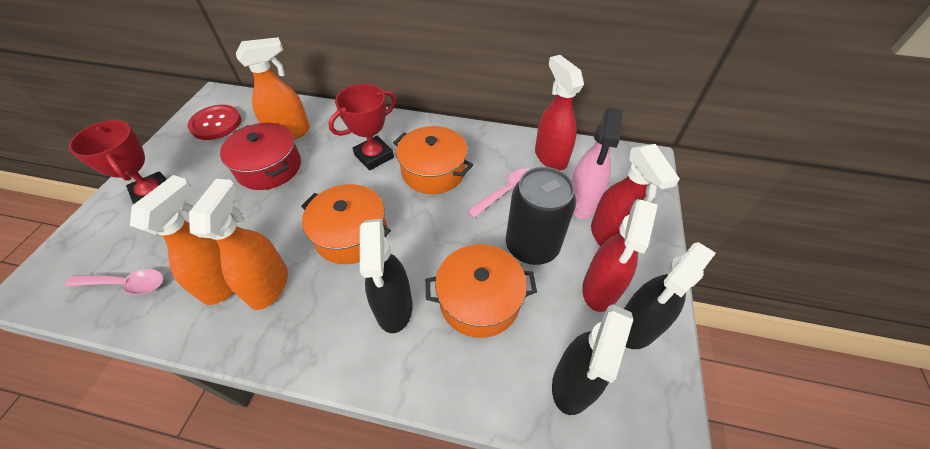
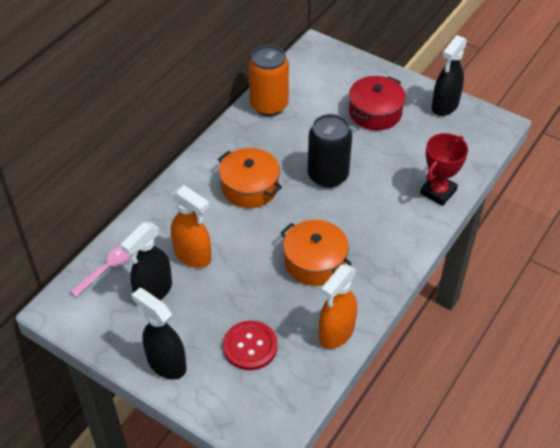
orange can: 0 -> 1
orange pot: 3 -> 2
orange spray bottle: 3 -> 2
pink spoon: 2 -> 1
pink spray bottle: 1 -> 0
red spray bottle: 3 -> 0
red trophy: 2 -> 1

